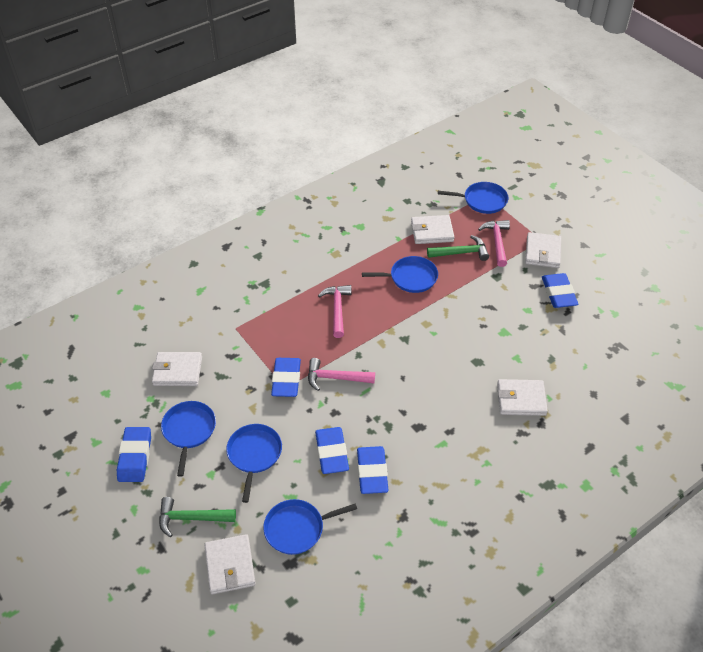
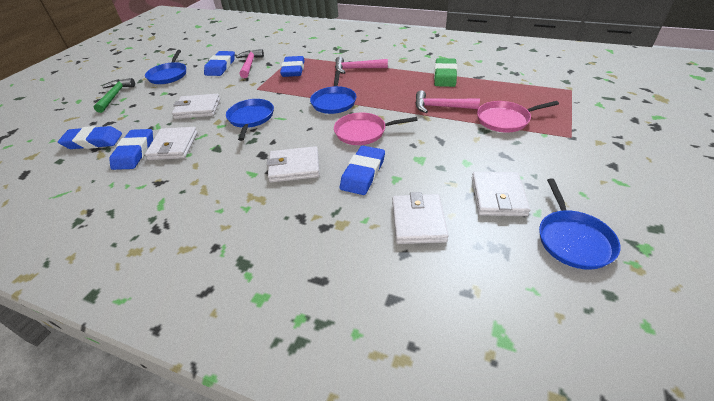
blue pan: 5 -> 4
green eraser: 0 -> 1
green hammer: 2 -> 1
pink pan: 0 -> 2

